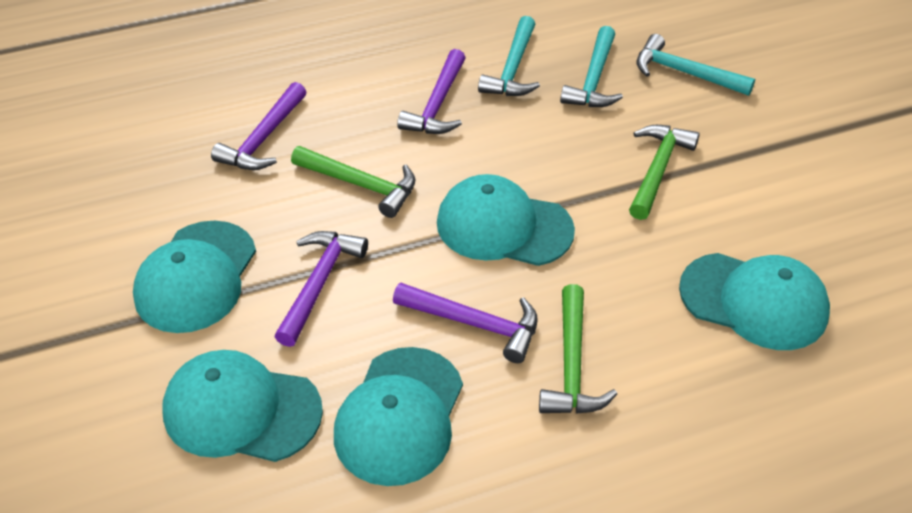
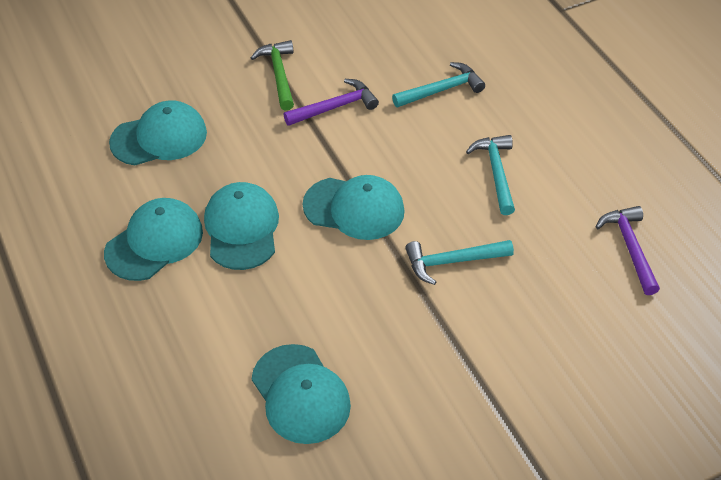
green hammer: 3 -> 1
purple hammer: 4 -> 2

